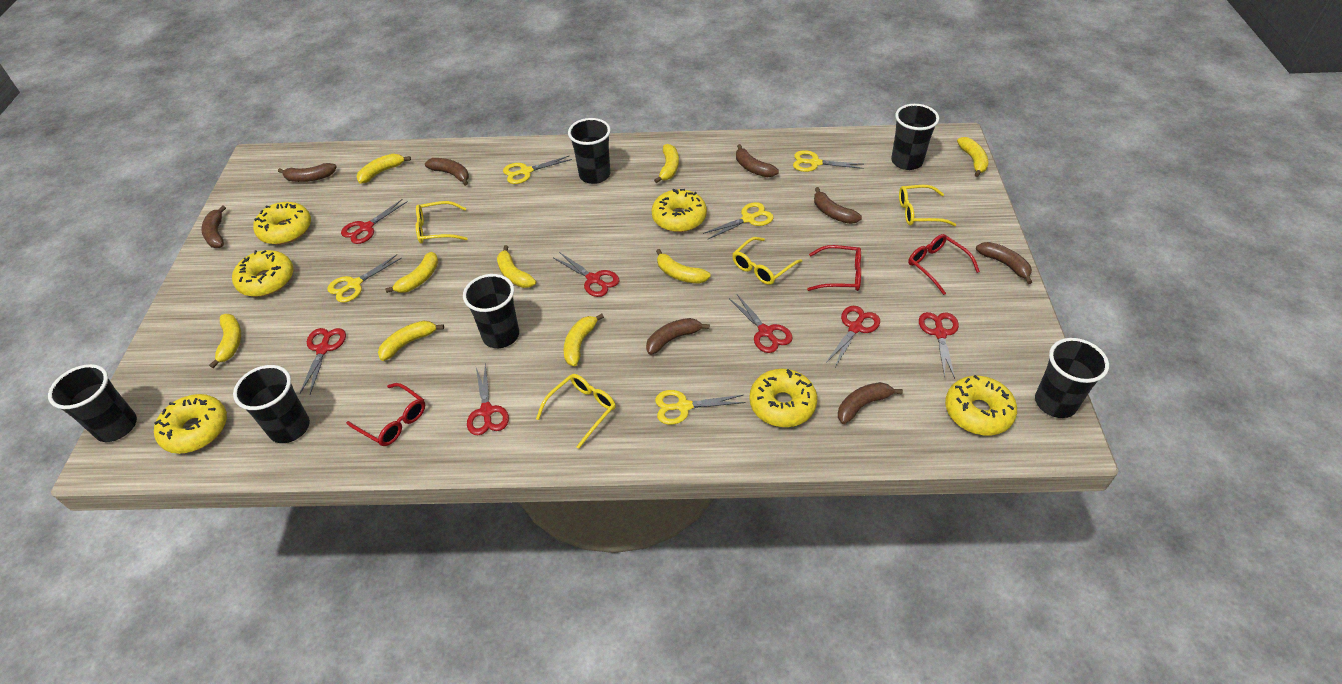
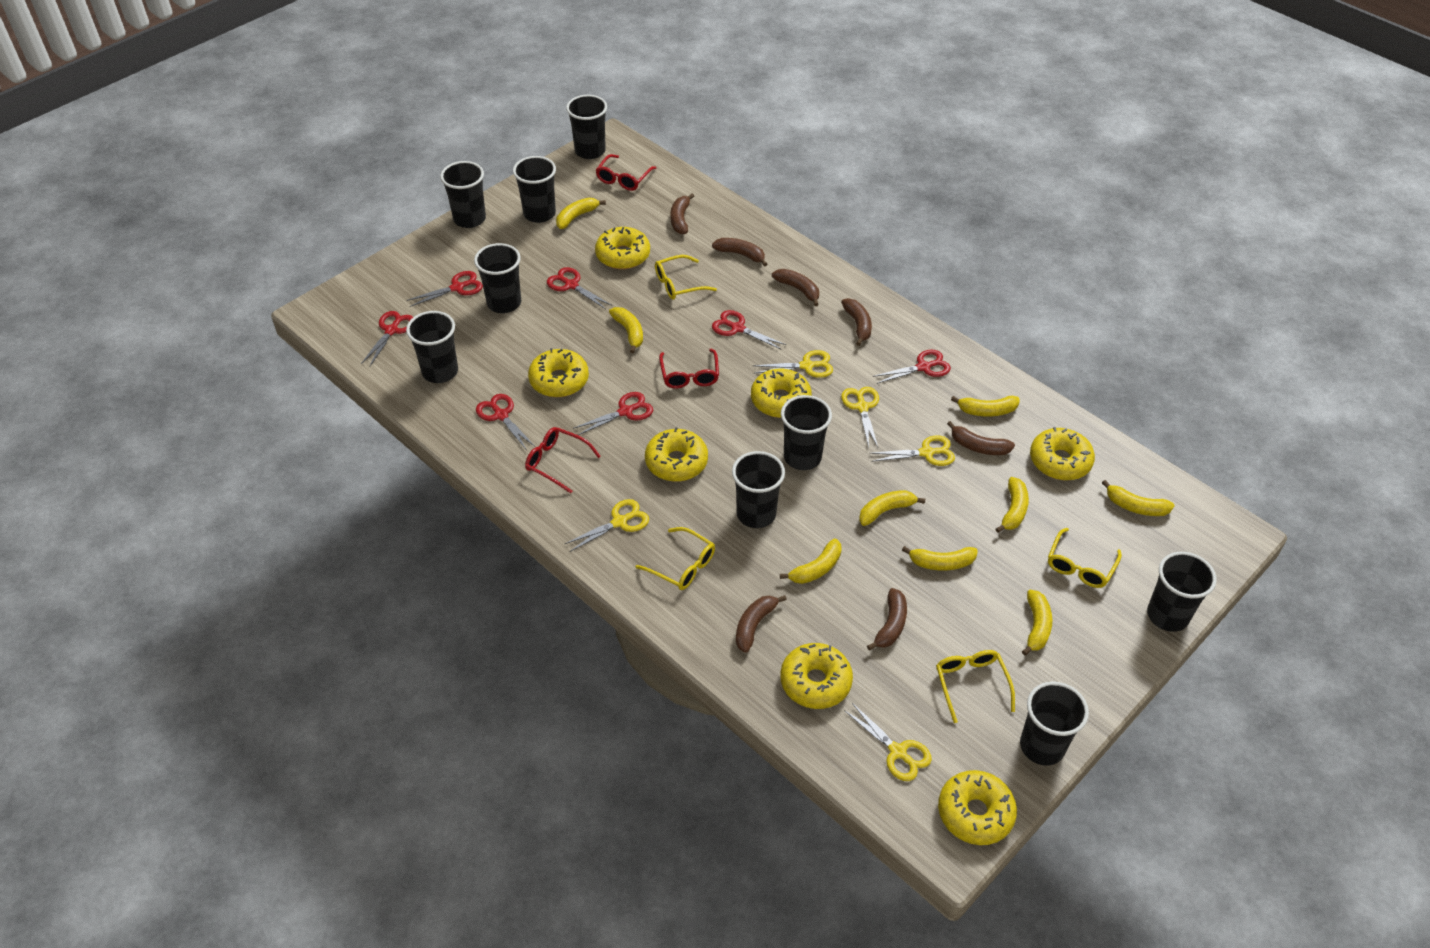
black cup: 6 -> 9
brown banana: 8 -> 7
yellow donut: 6 -> 7

